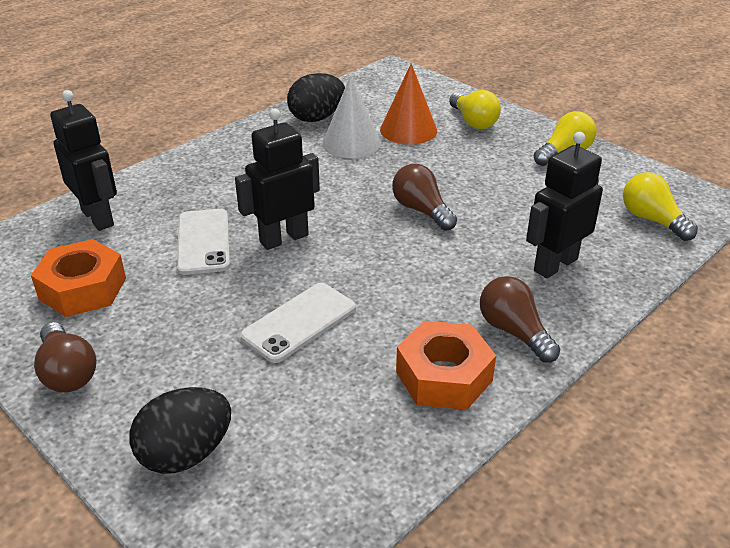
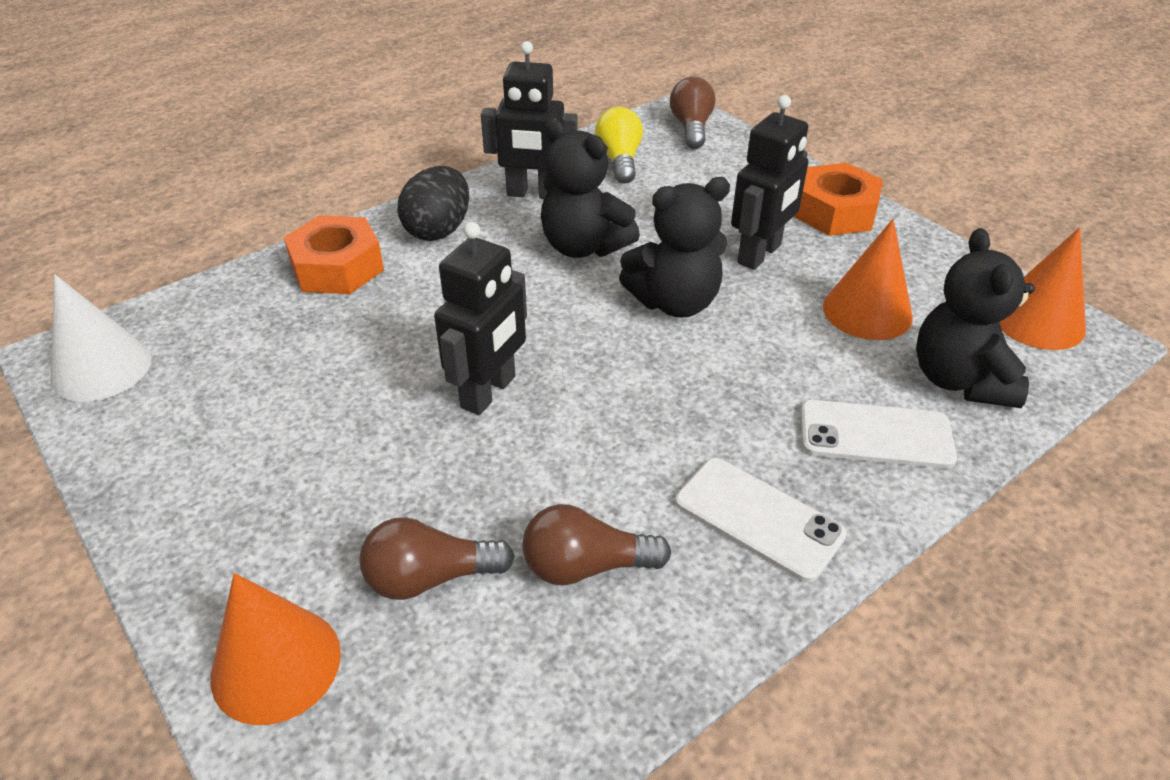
black egg: 2 -> 1
black teddy bear: 0 -> 3
orange cone: 1 -> 3
yellow light bulb: 3 -> 1

